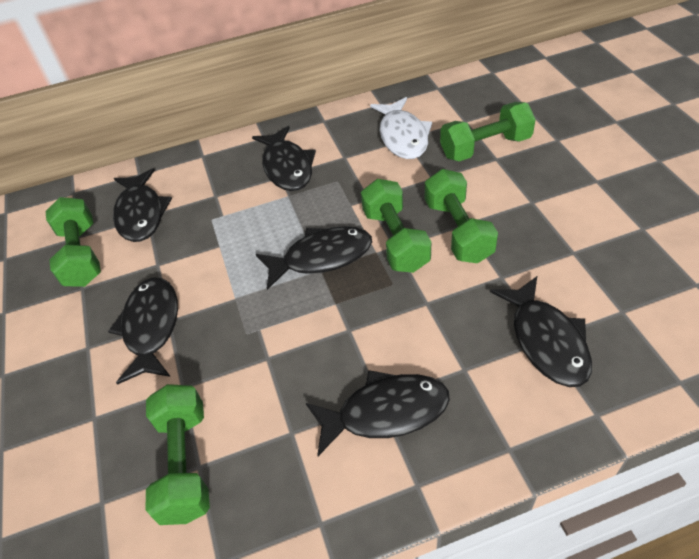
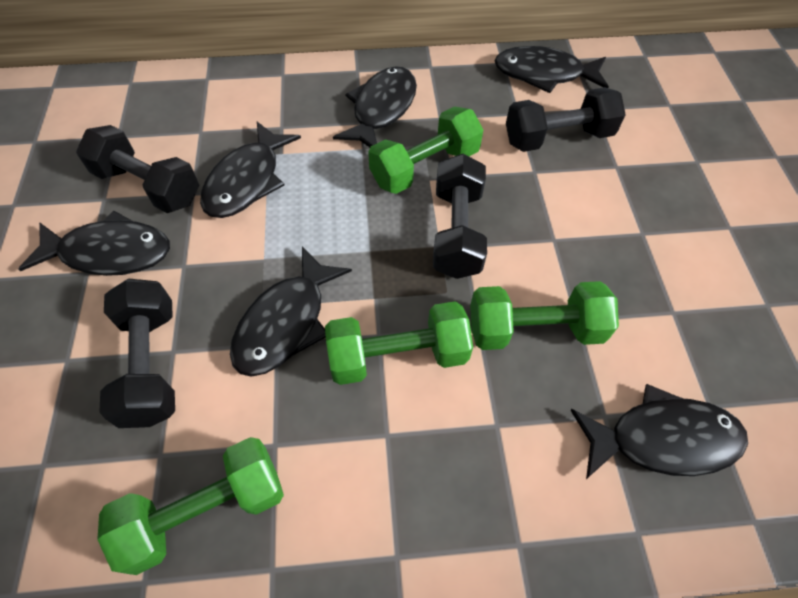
black dumbbell: 0 -> 4
green dumbbell: 5 -> 4
white fish: 1 -> 0

